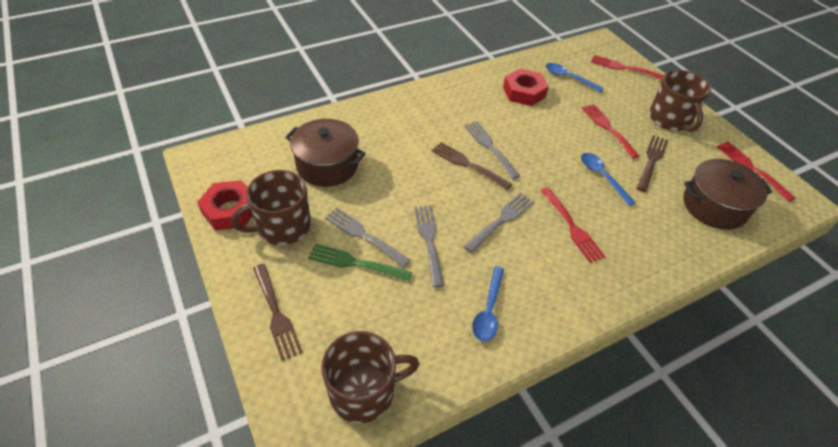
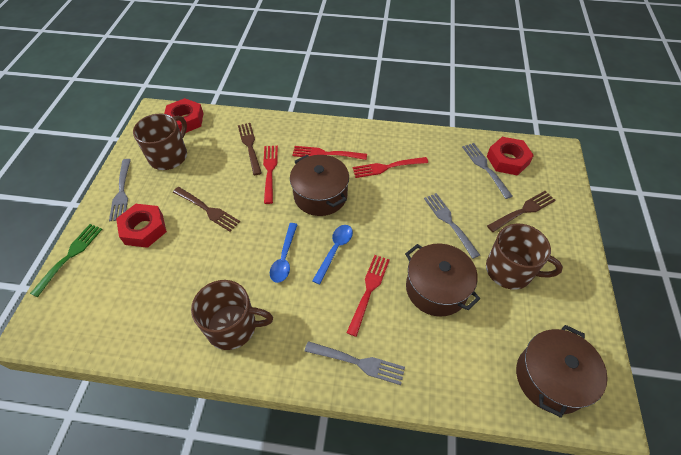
blue spoon: 3 -> 2
brown pot: 2 -> 3
red nut: 2 -> 3

